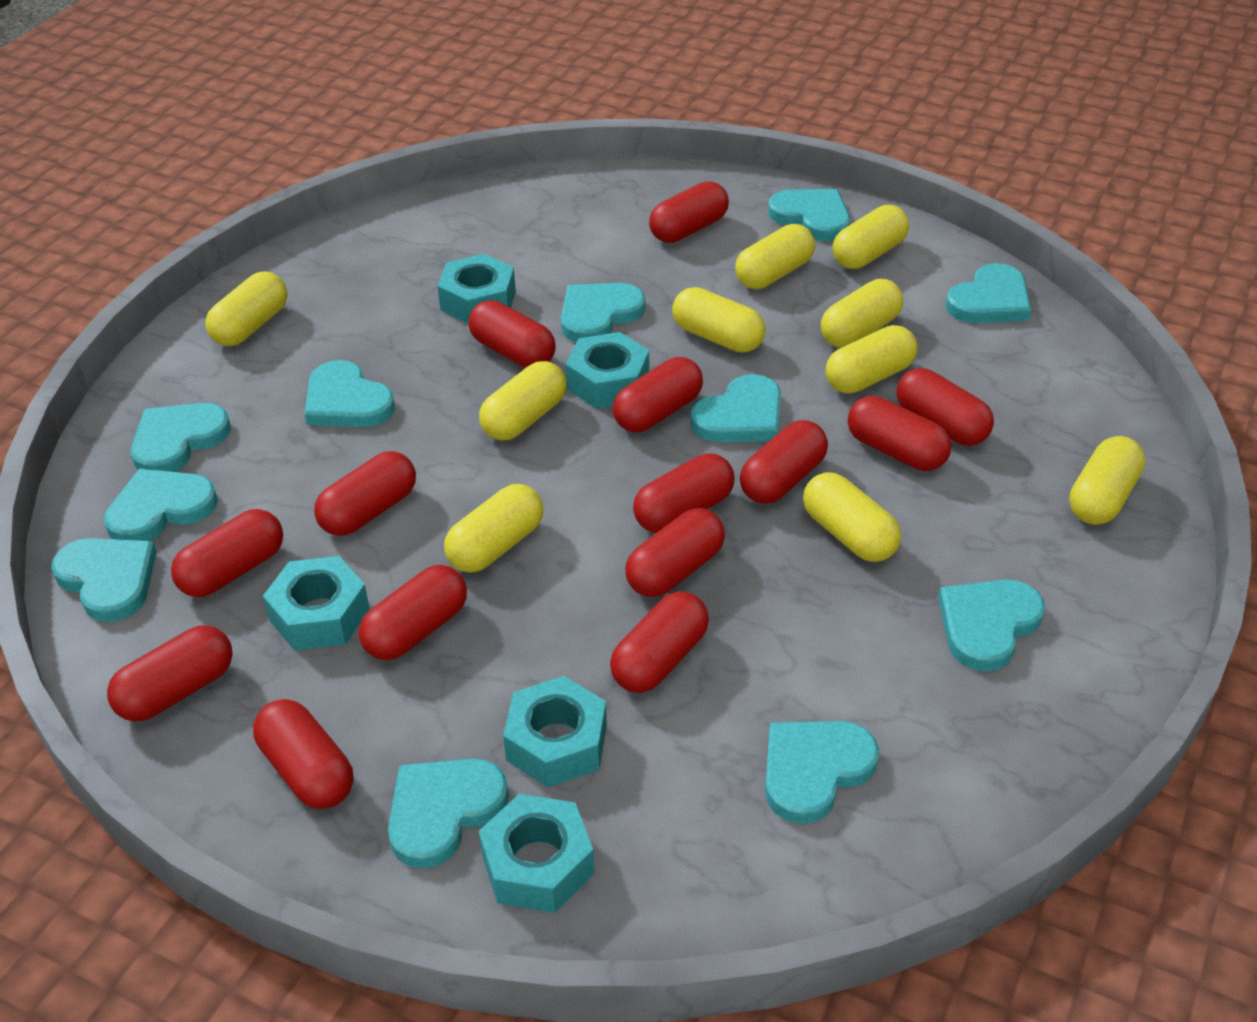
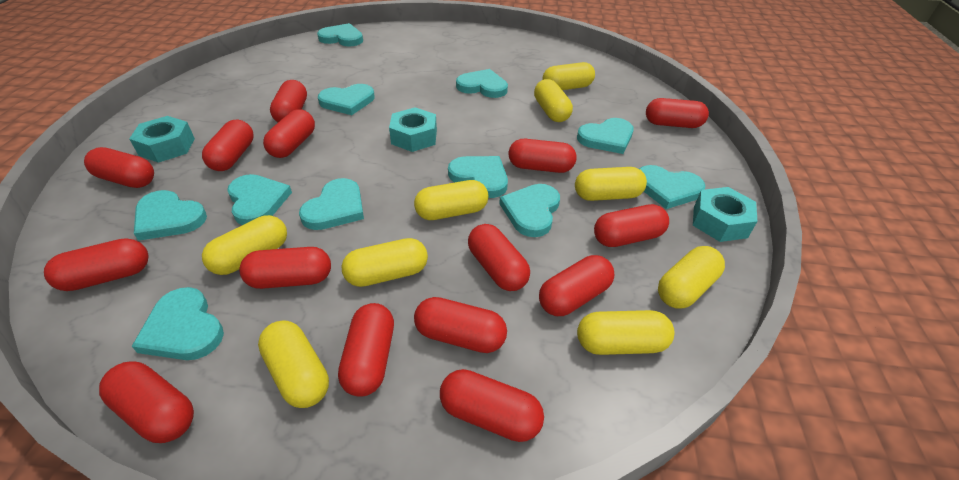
red capsule: 14 -> 15
turquoise nut: 5 -> 3
yellow capsule: 10 -> 9

